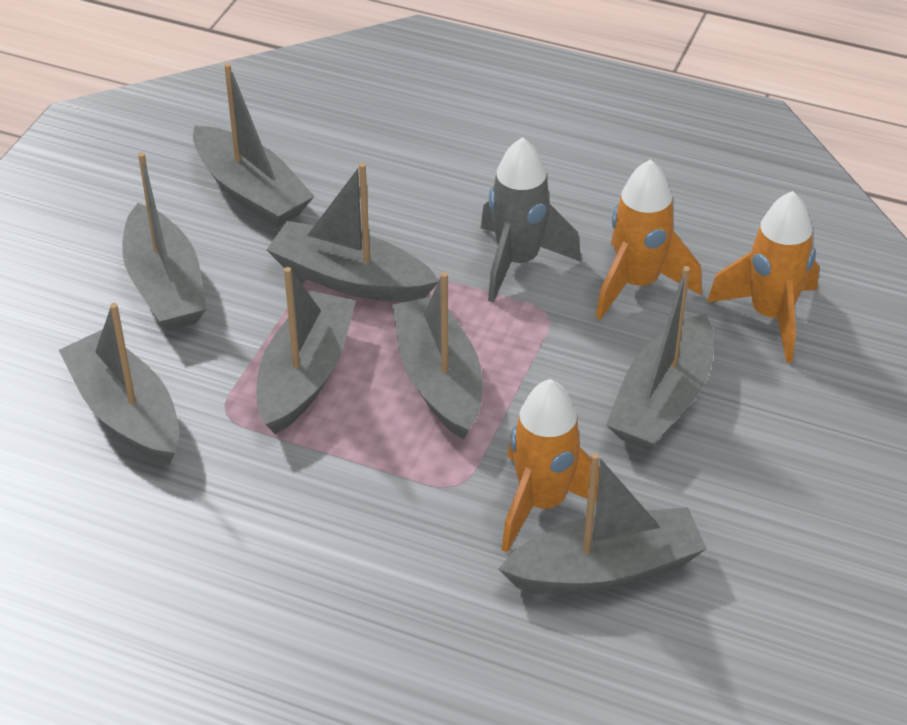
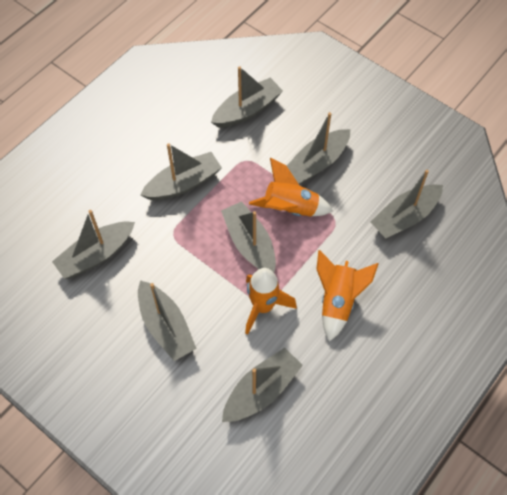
grey rocket: 1 -> 0

